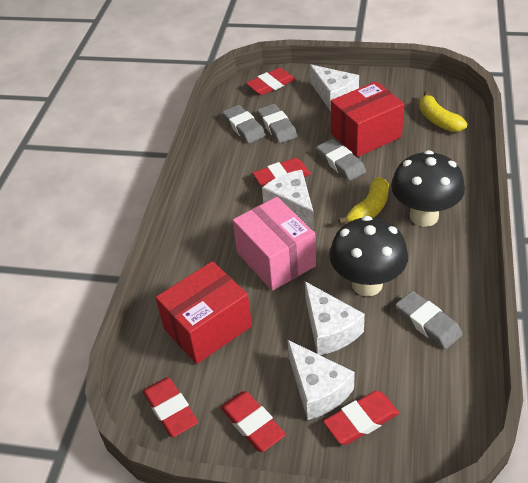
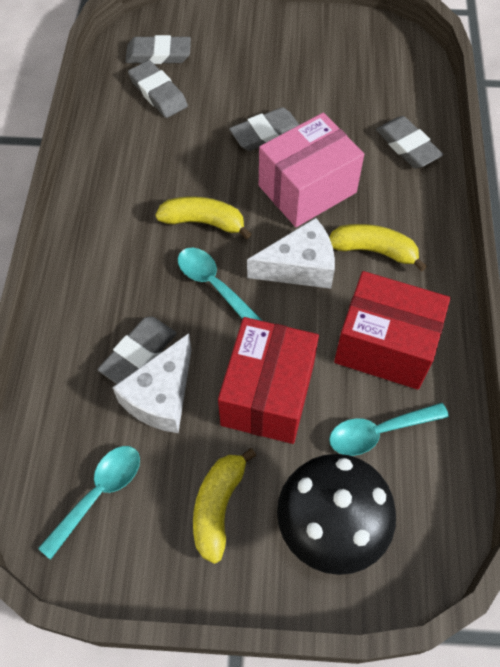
black mushroom: 2 -> 1
grey eraser: 4 -> 5
red eraser: 5 -> 0
turquoise spoon: 0 -> 3
white cheese: 4 -> 2
yellow banana: 2 -> 3

